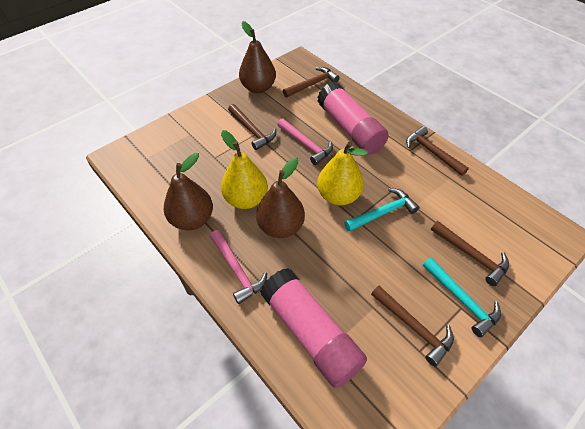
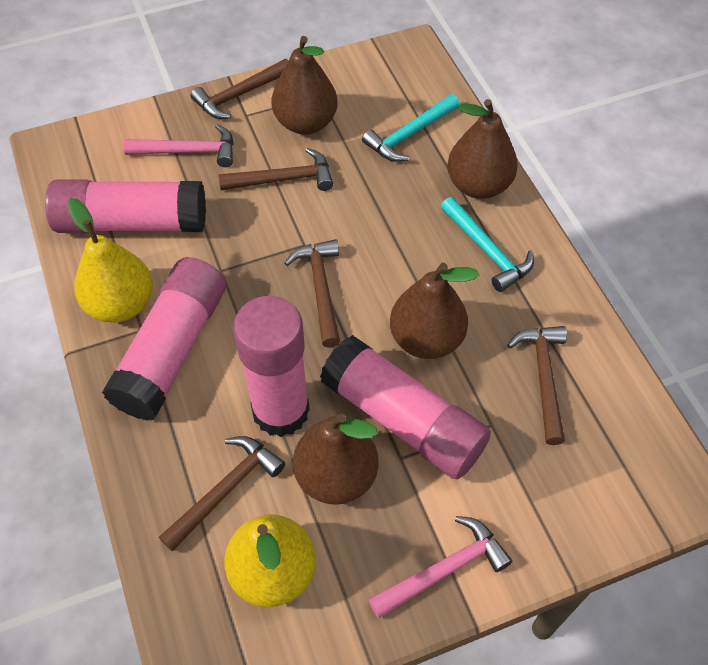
brown pear: 3 -> 4
pink glue stick: 2 -> 4

